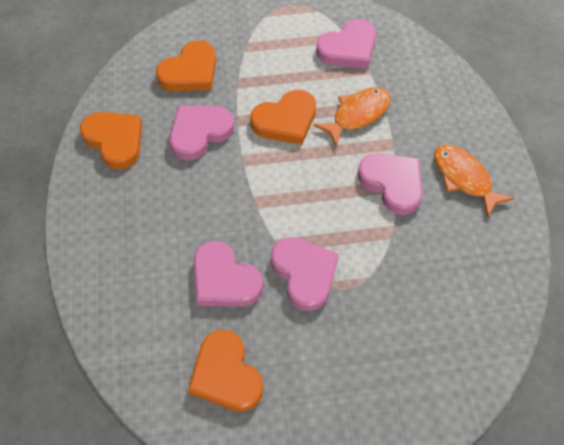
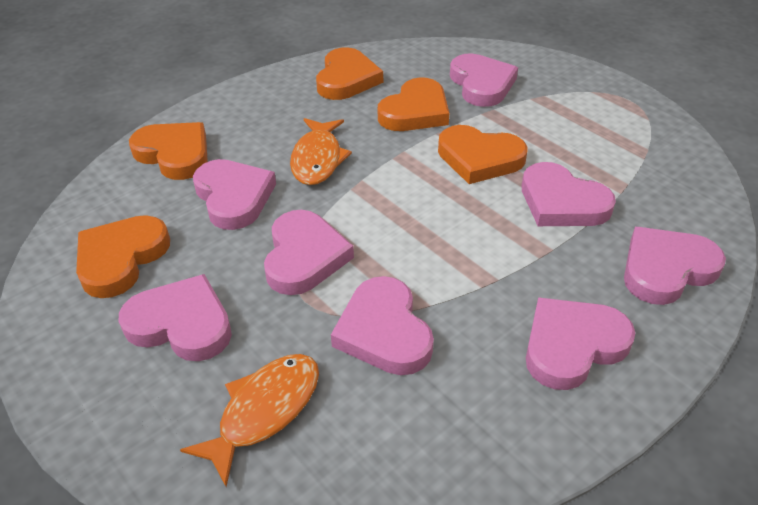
orange heart: 4 -> 5
pink heart: 5 -> 8

